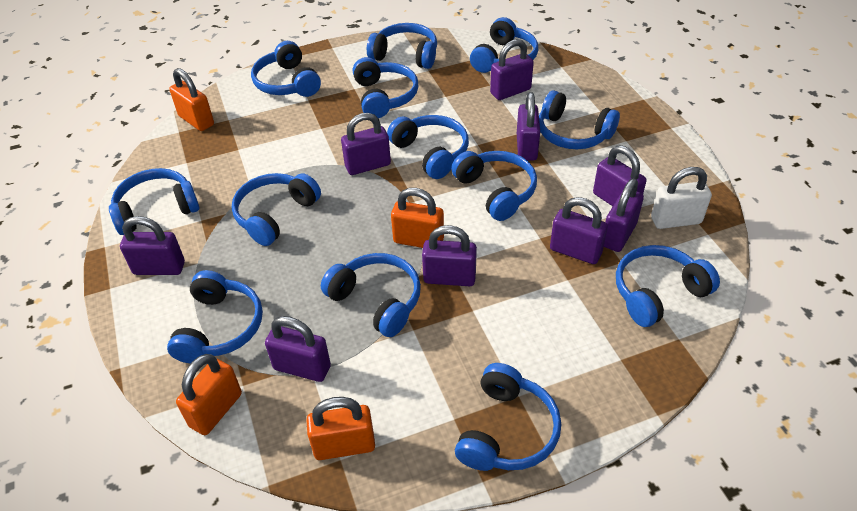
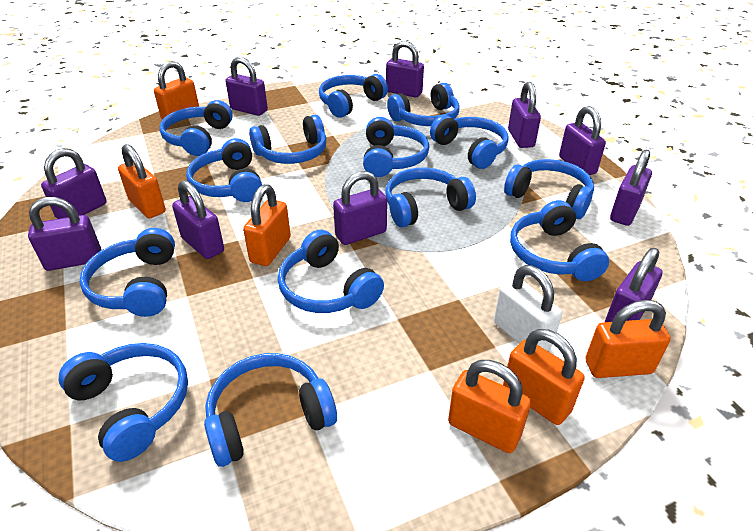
blue headphones: 13 -> 14
orange padlock: 4 -> 6
purple padlock: 9 -> 10

